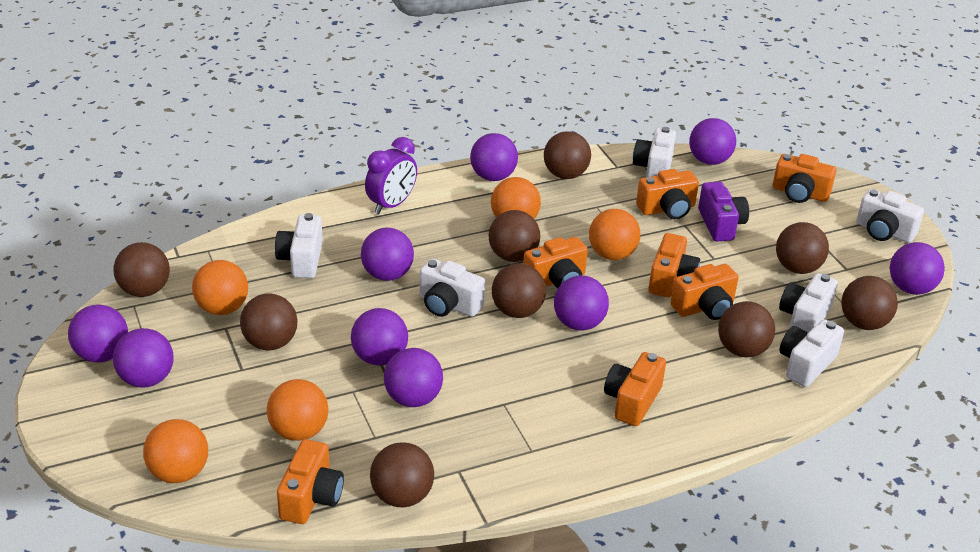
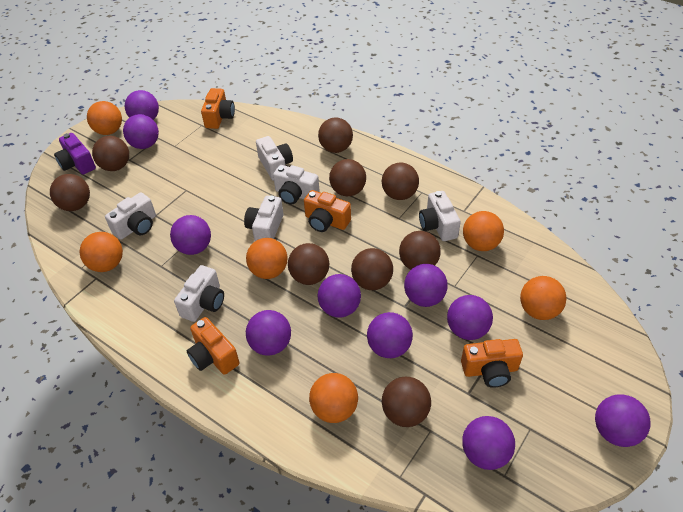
orange ball: 5 -> 6
orange camera: 7 -> 4
purple ball: 9 -> 10
purple clock: 1 -> 0

